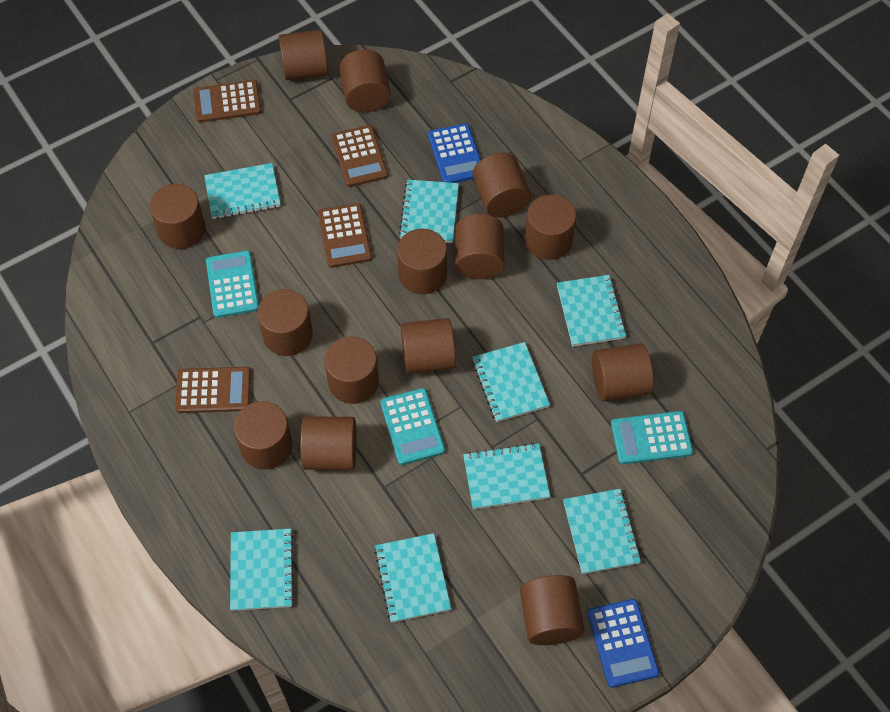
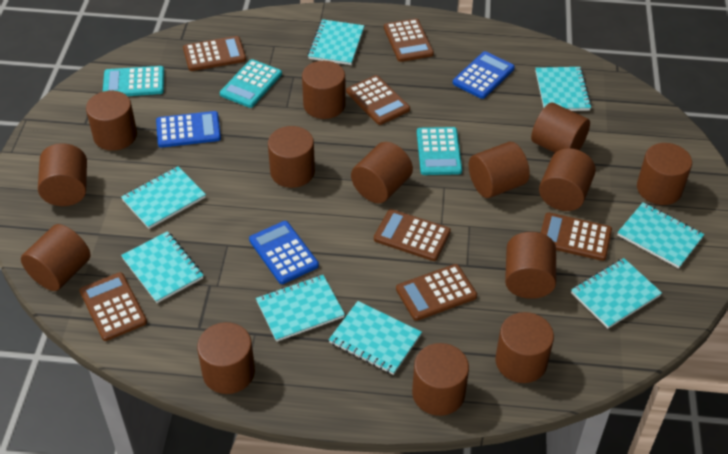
blue calculator: 2 -> 3
brown calculator: 4 -> 7

